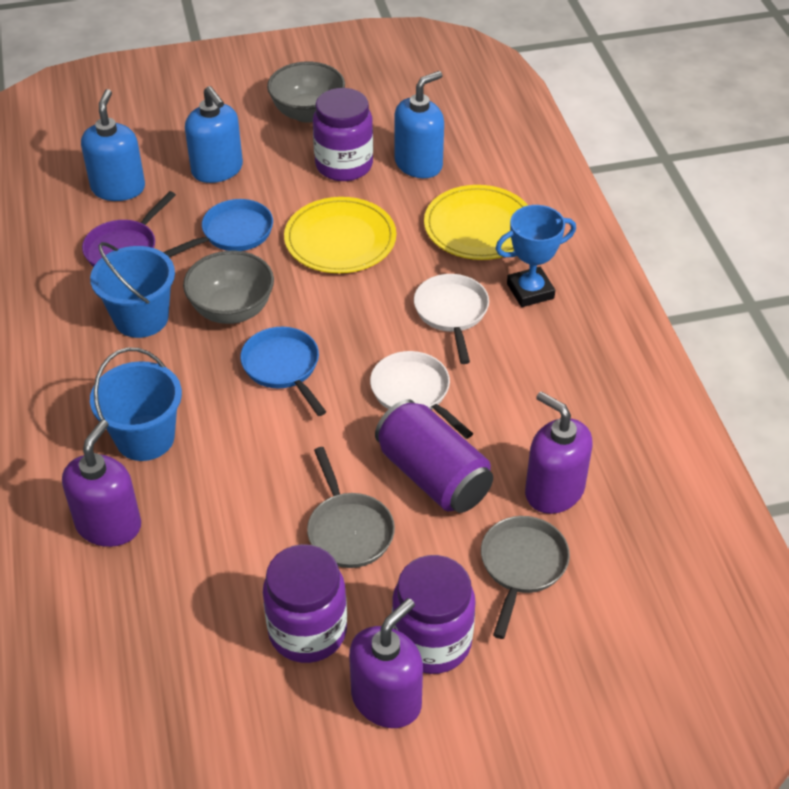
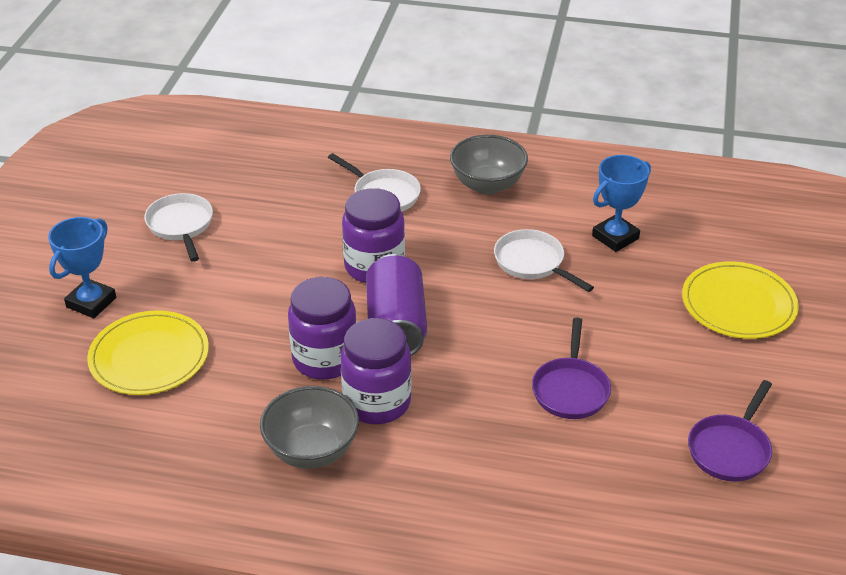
blue bucket: 2 -> 0
blue pan: 2 -> 0
blue soap dispenser: 3 -> 0
blue trophy: 1 -> 2
grey pan: 2 -> 0
purple pan: 1 -> 2
purple soap dispenser: 3 -> 0
white pan: 2 -> 3

